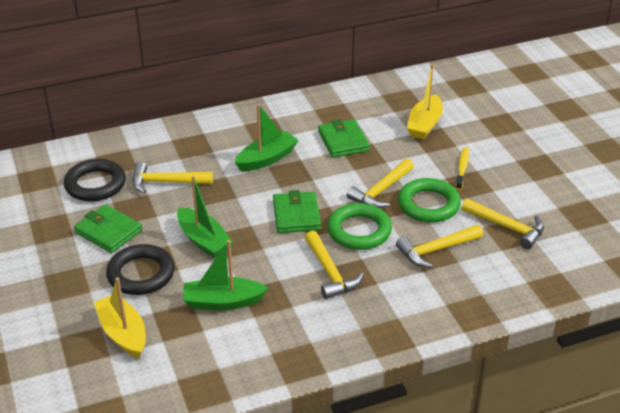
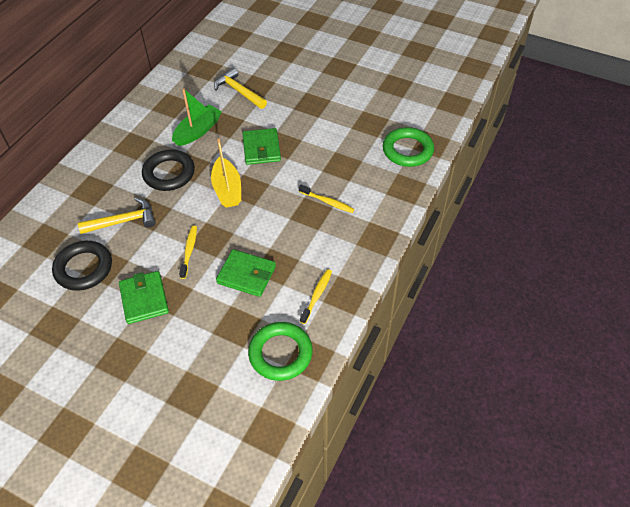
green boat: 3 -> 1
yellow boat: 2 -> 1
yellow hammer: 5 -> 2
yellow toothbrush: 1 -> 3

